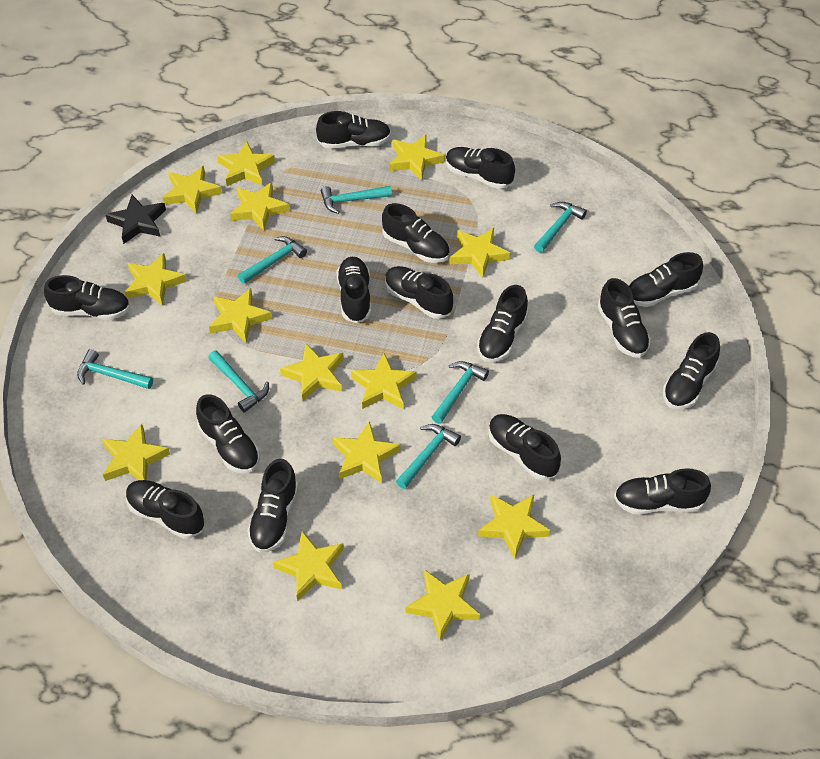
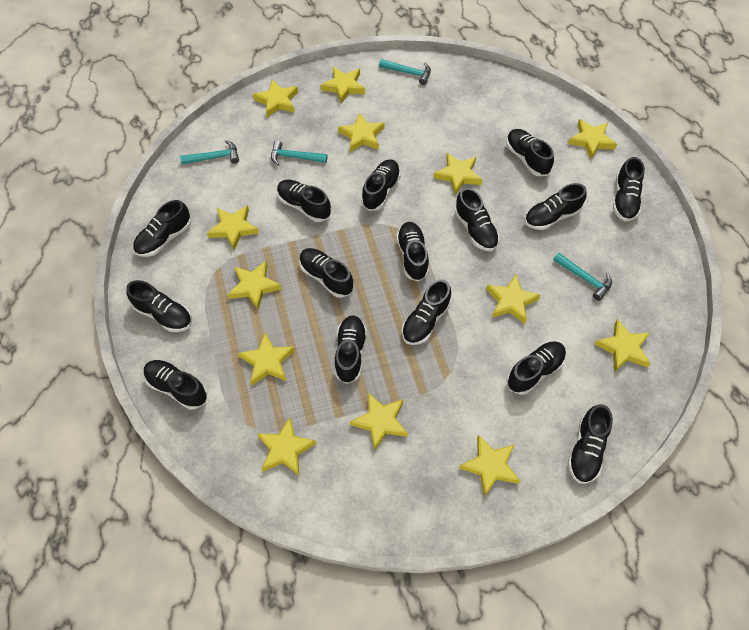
black star: 1 -> 0
turquoise hammer: 7 -> 4
yellow star: 14 -> 13

